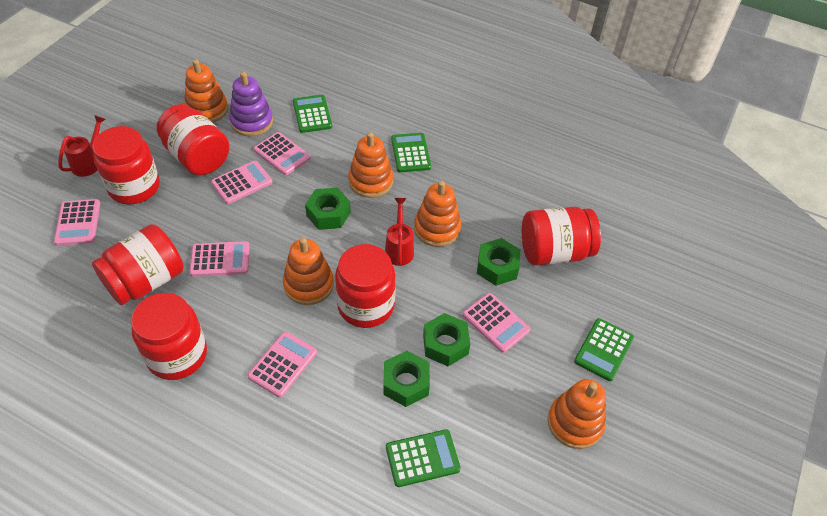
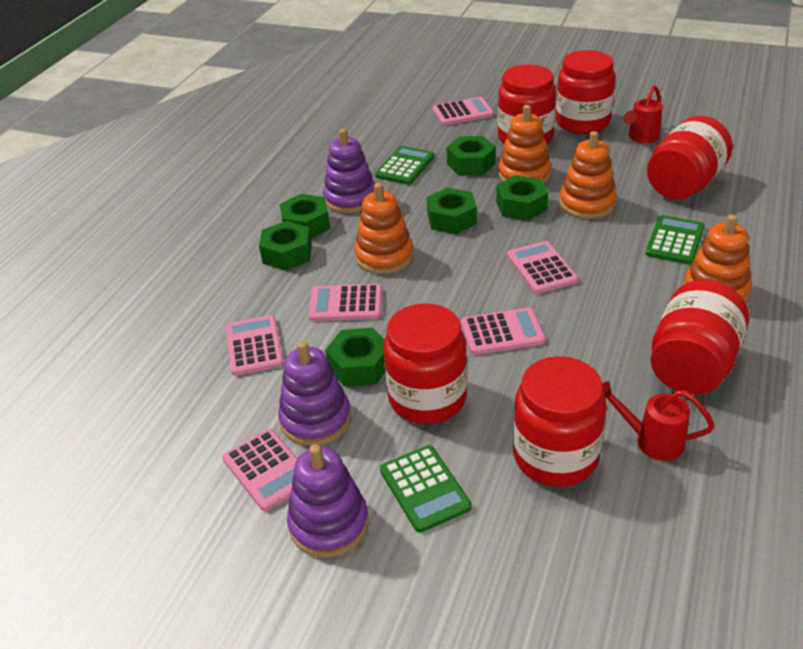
green calculator: 4 -> 3
green nut: 4 -> 6
orange stacking toy: 5 -> 4
purple stacking toy: 1 -> 3

